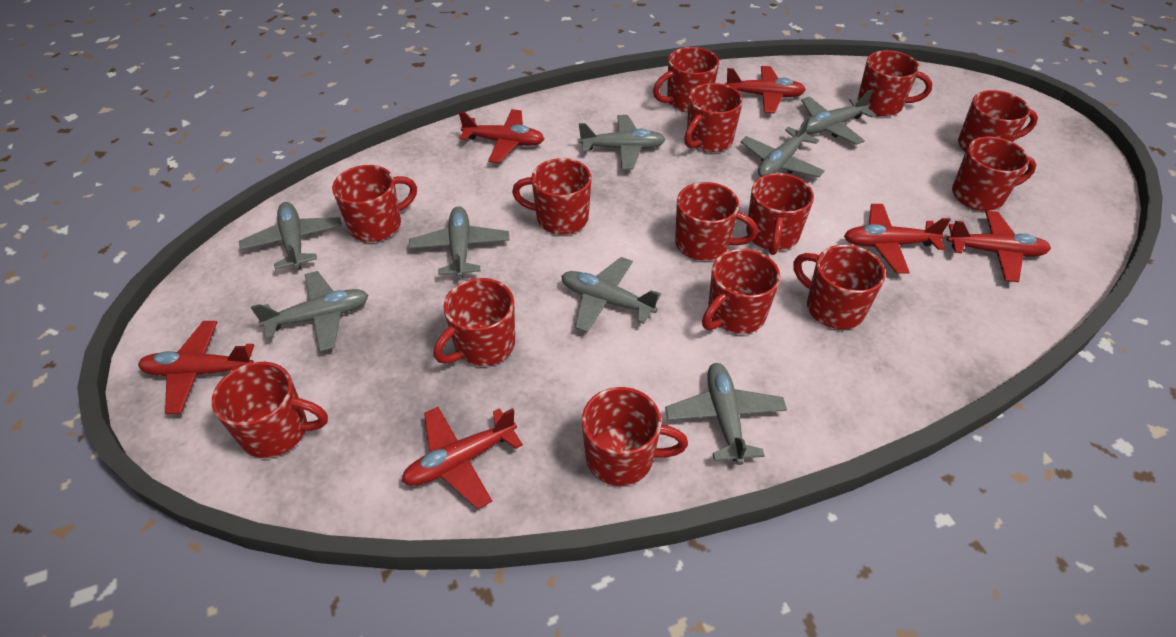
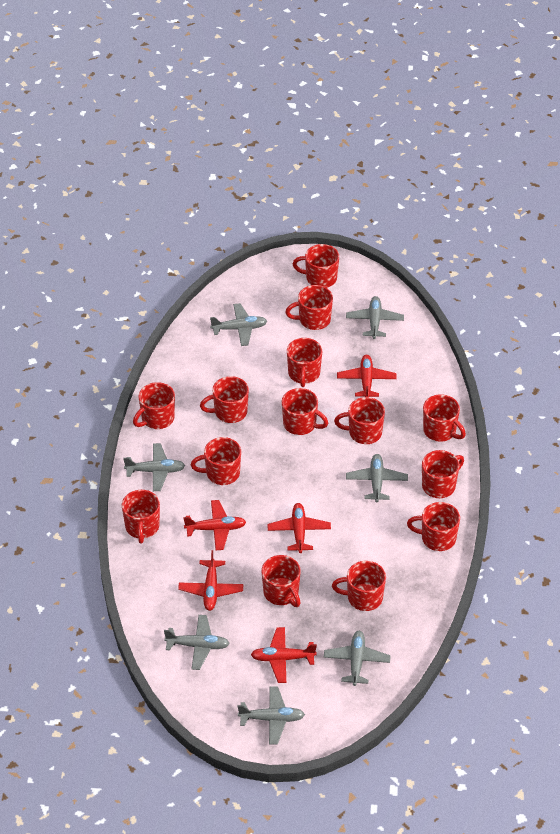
grey plane: 8 -> 7
red plane: 6 -> 5

